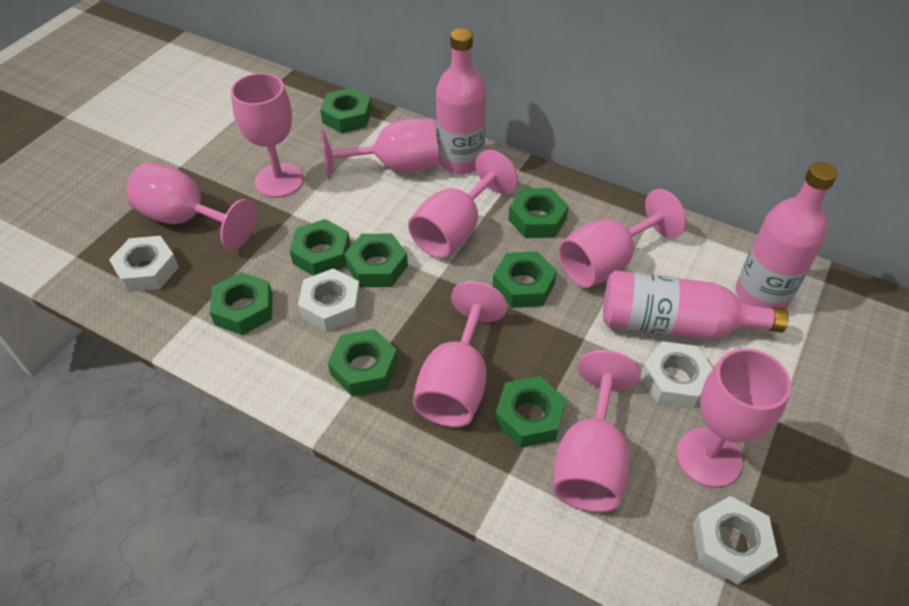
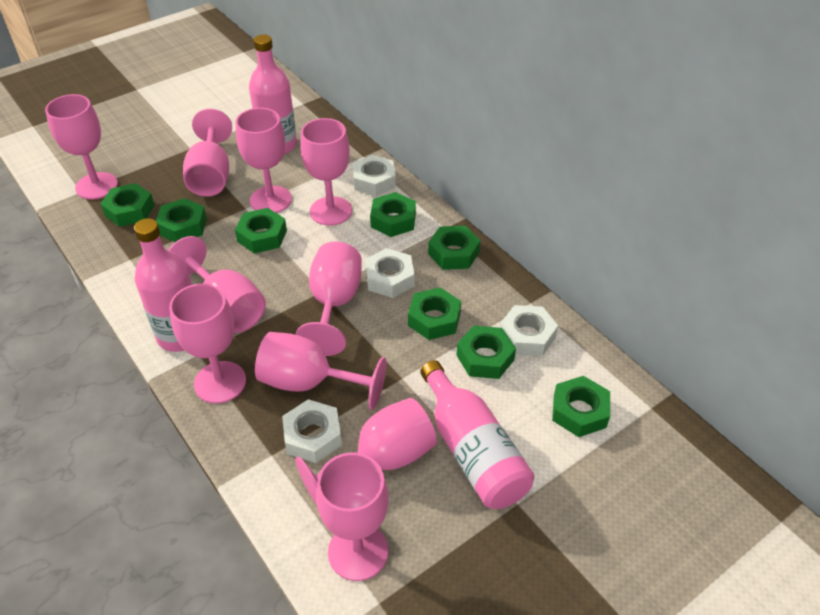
pink goblet: 8 -> 10

